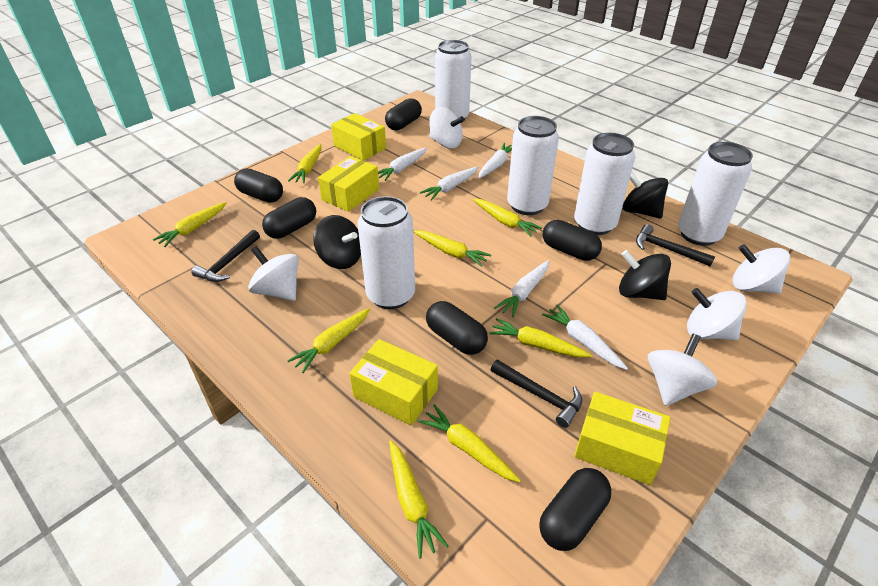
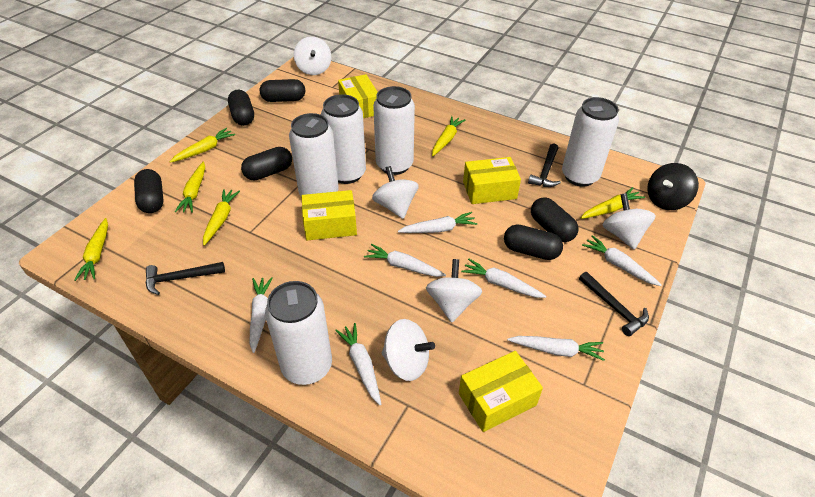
black spinning top: 3 -> 1
white carrot: 5 -> 7
yellow carrot: 8 -> 6

